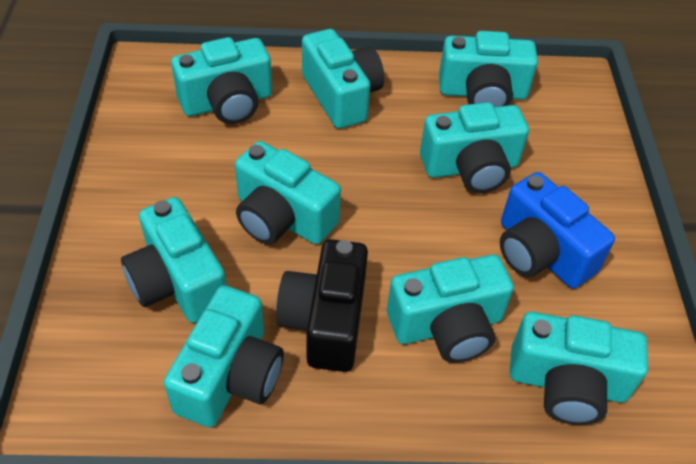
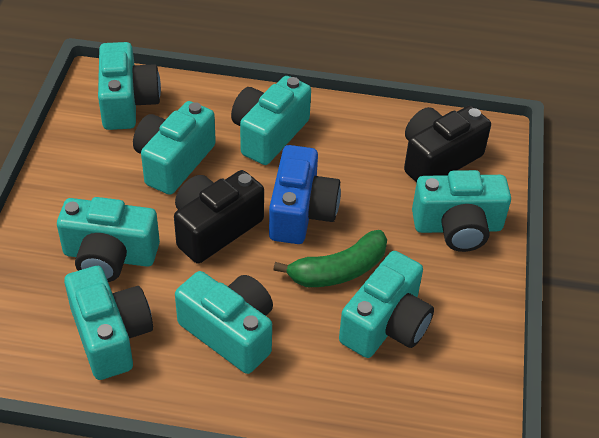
black camera: 1 -> 2
green banana: 0 -> 1
turquoise camera: 9 -> 8

